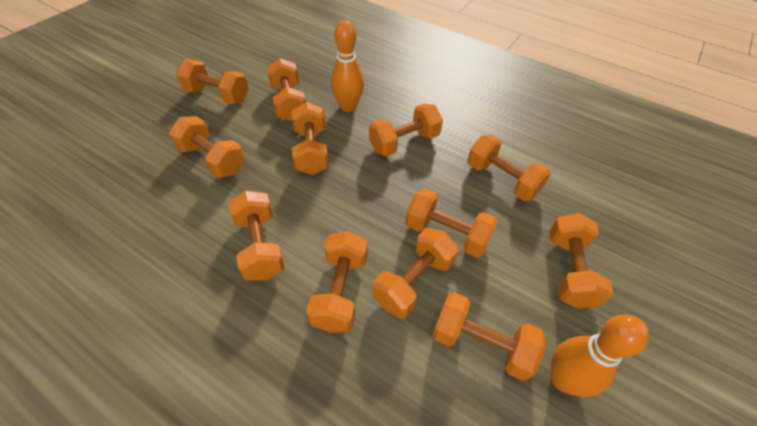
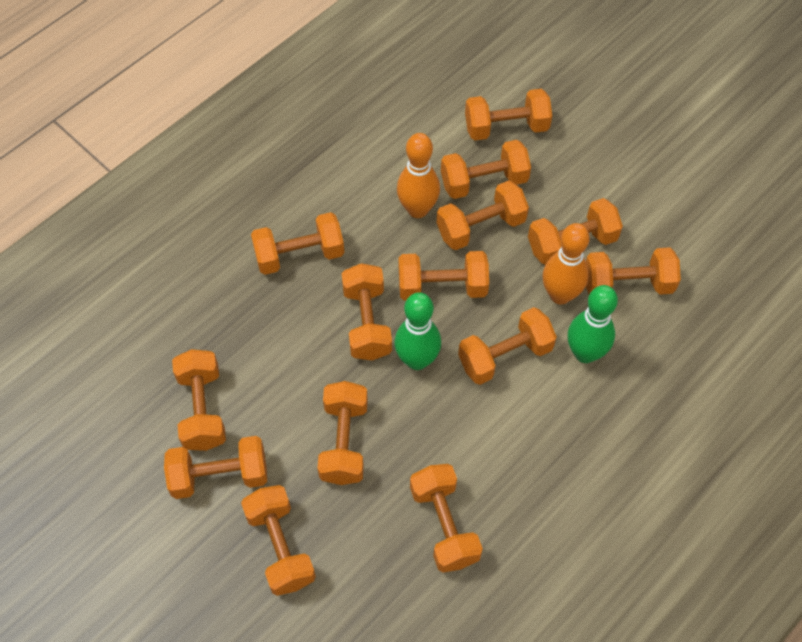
green bowling pin: 0 -> 2
orange dumbbell: 12 -> 14

